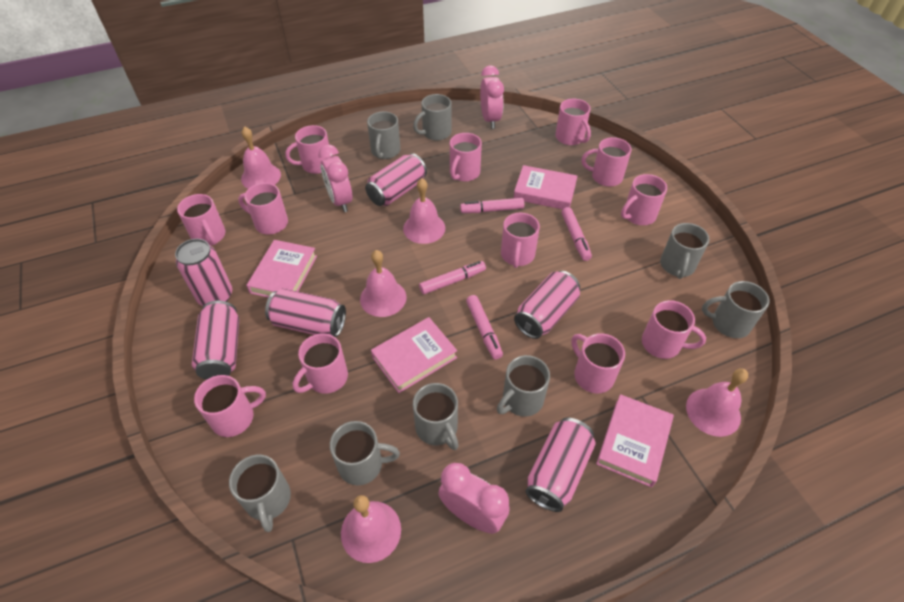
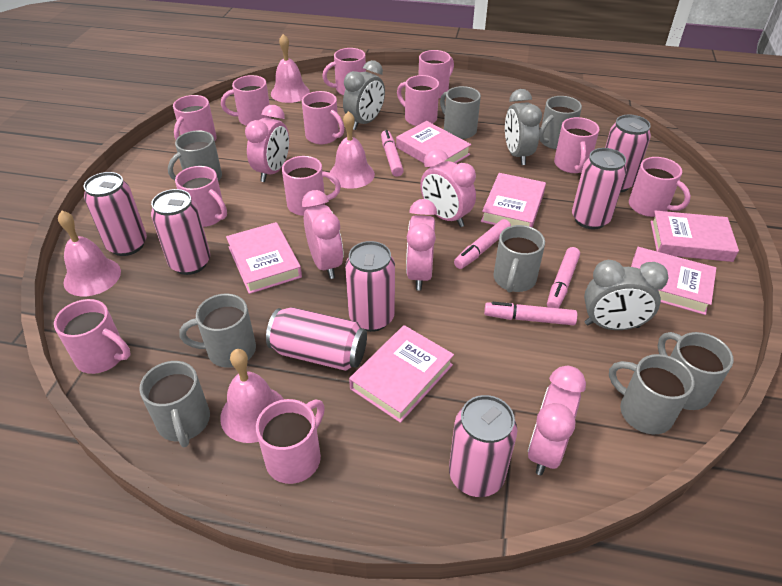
grey clock: 0 -> 3
pink bell: 5 -> 4
pink book: 4 -> 6
pink can: 6 -> 7
pink clock: 3 -> 5

